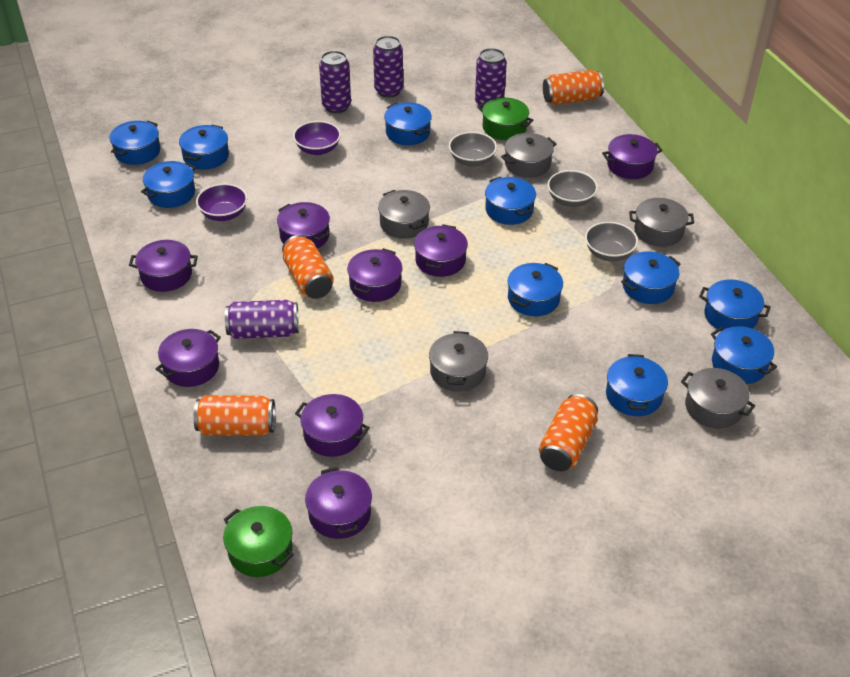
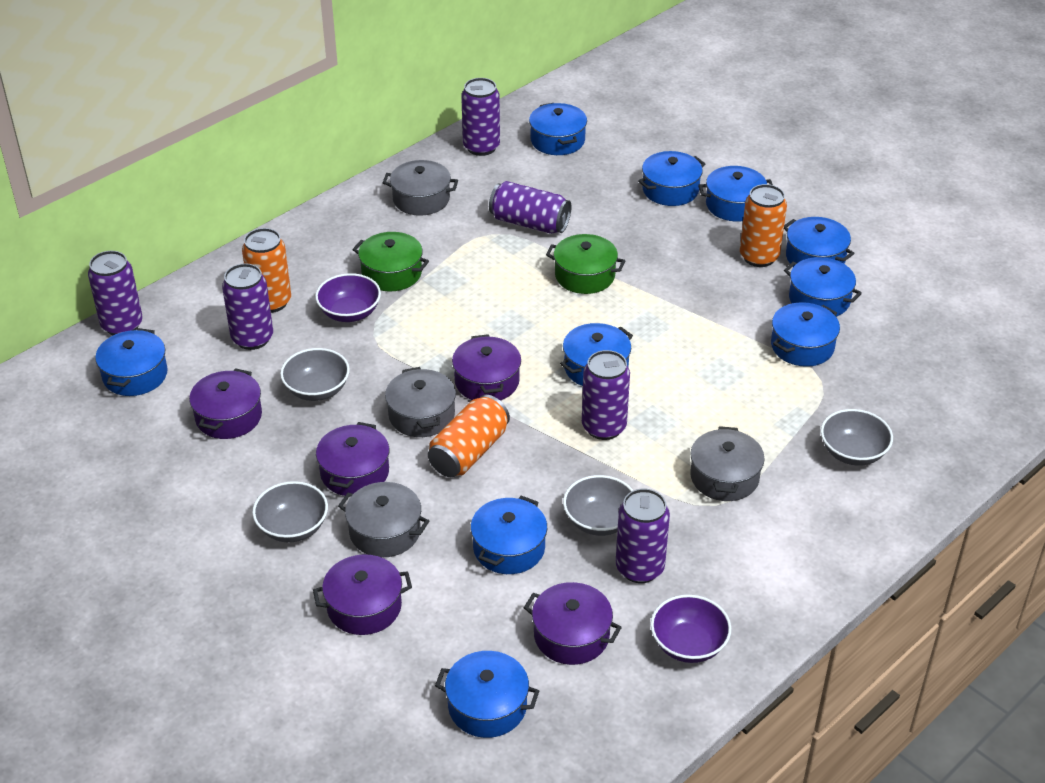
grey bowl: 3 -> 4
grey pot: 5 -> 4
orange can: 4 -> 3
purple can: 4 -> 6
purple pot: 8 -> 5

